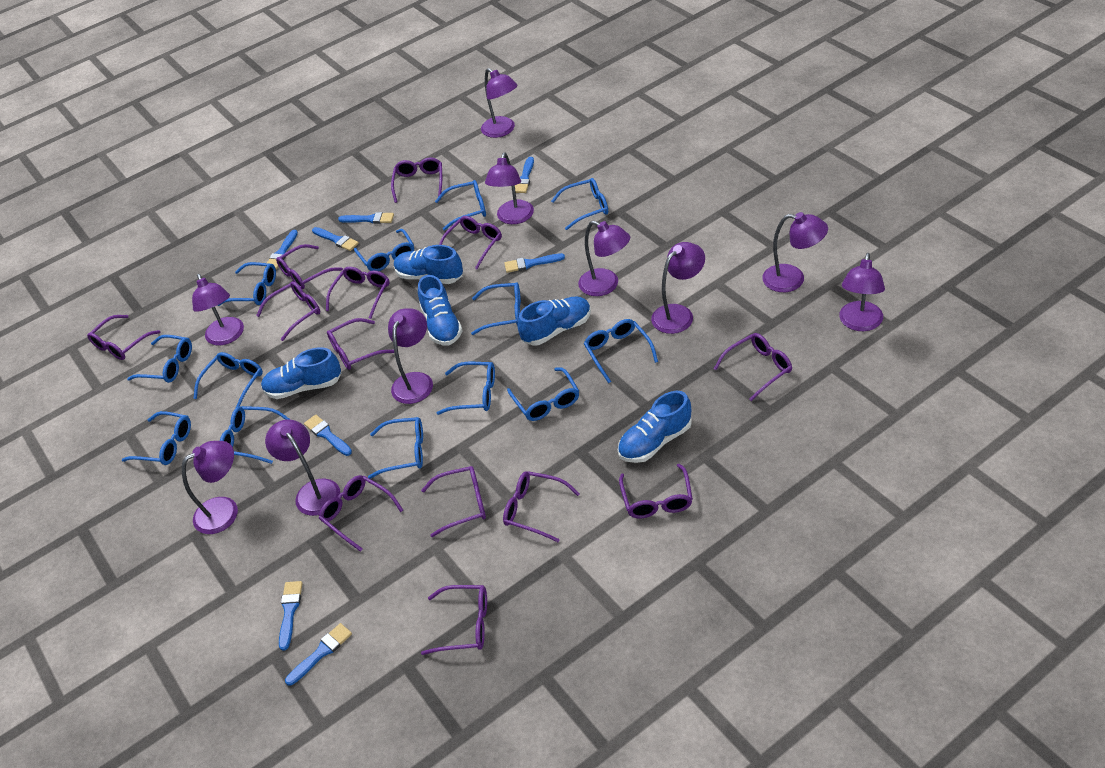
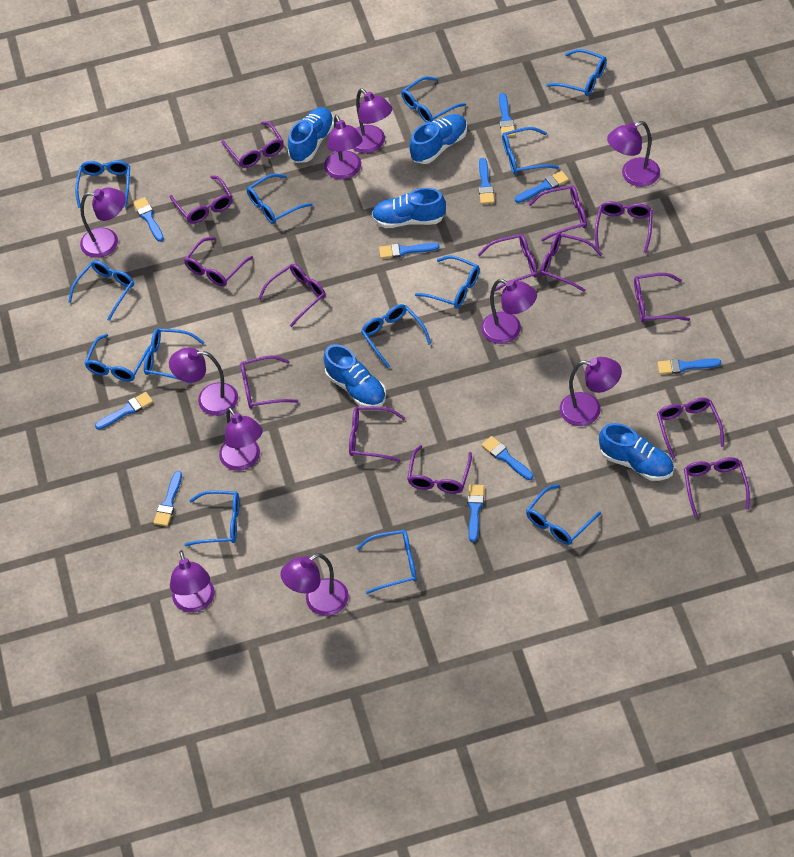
blue brush: 8 -> 10
purple glasses: 13 -> 14

